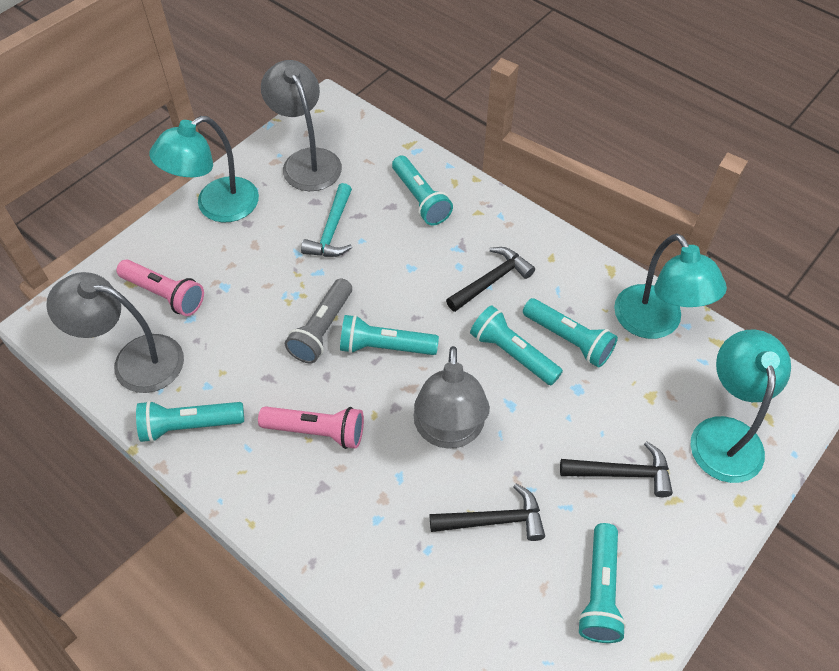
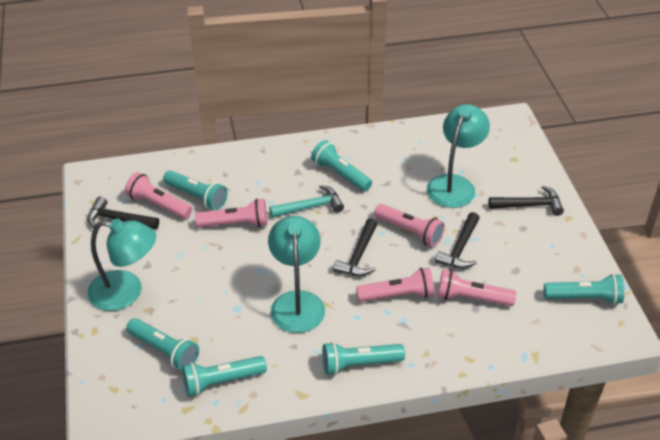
black hammer: 3 -> 4
grey flashlight: 1 -> 0
grey lamp: 3 -> 0
pink flashlight: 2 -> 5

